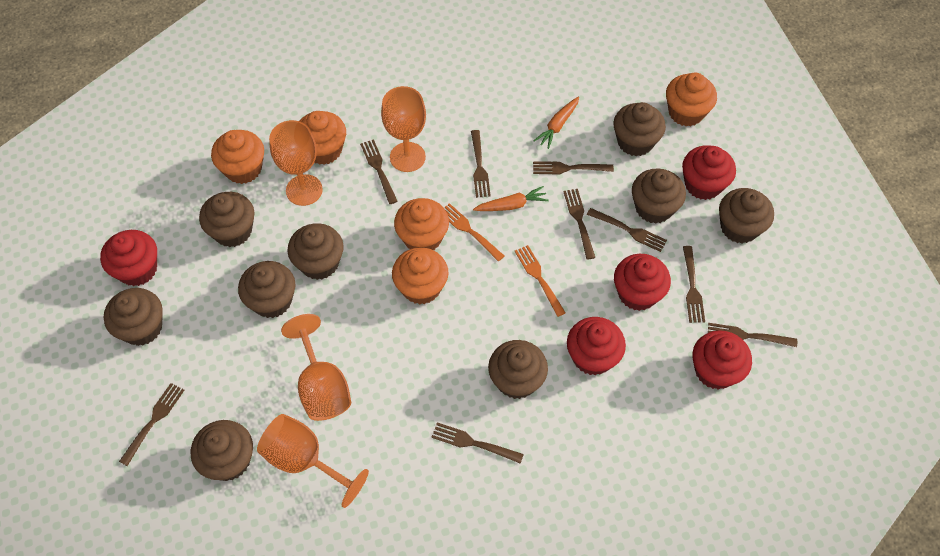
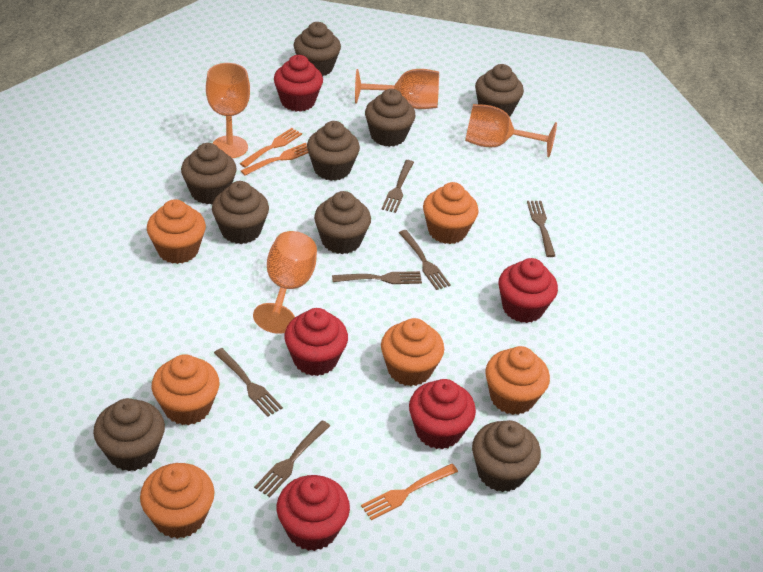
brown fork: 9 -> 6
orange carrot: 2 -> 0
orange cupcake: 5 -> 6
orange fork: 2 -> 3

